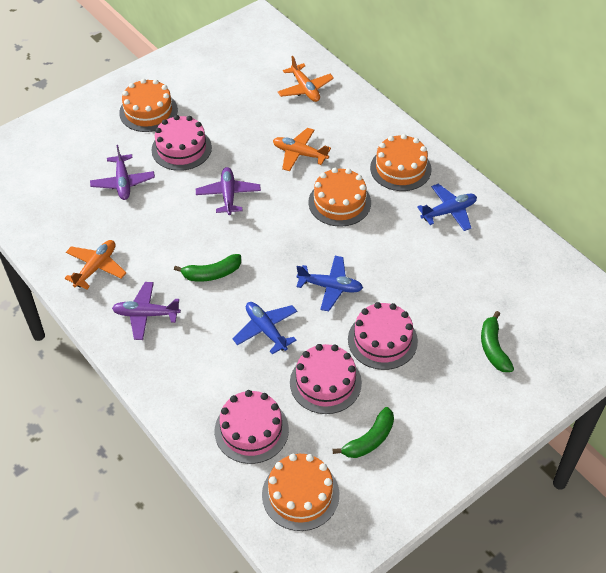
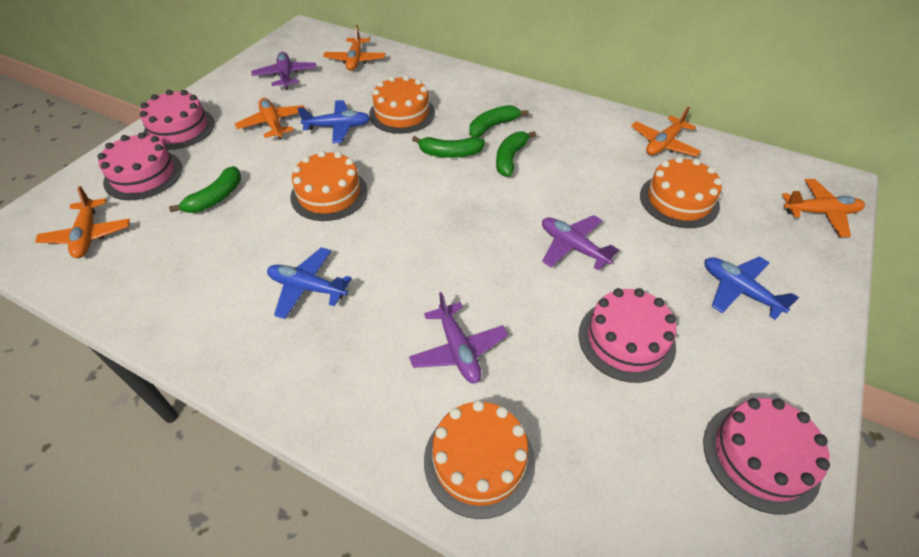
green banana: 3 -> 4
orange plane: 3 -> 5

